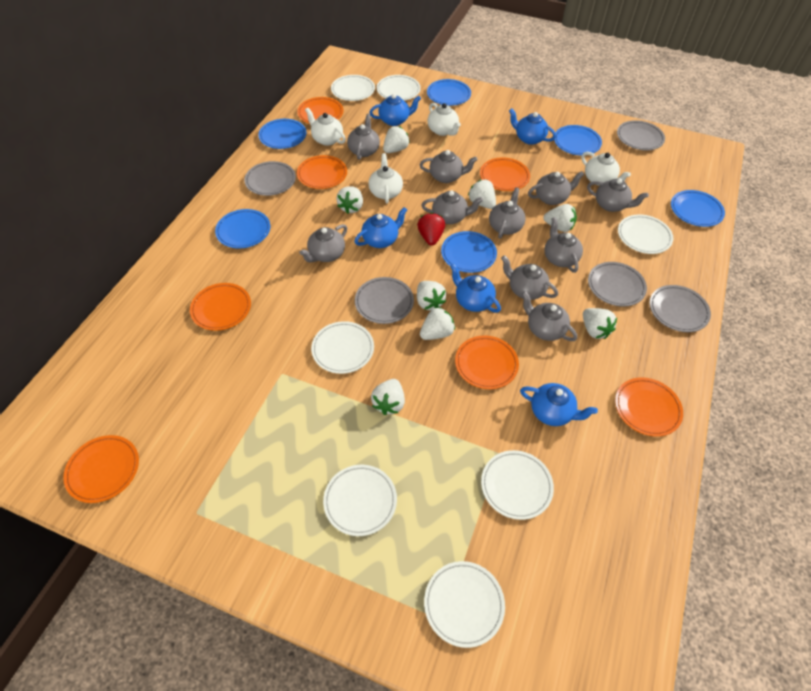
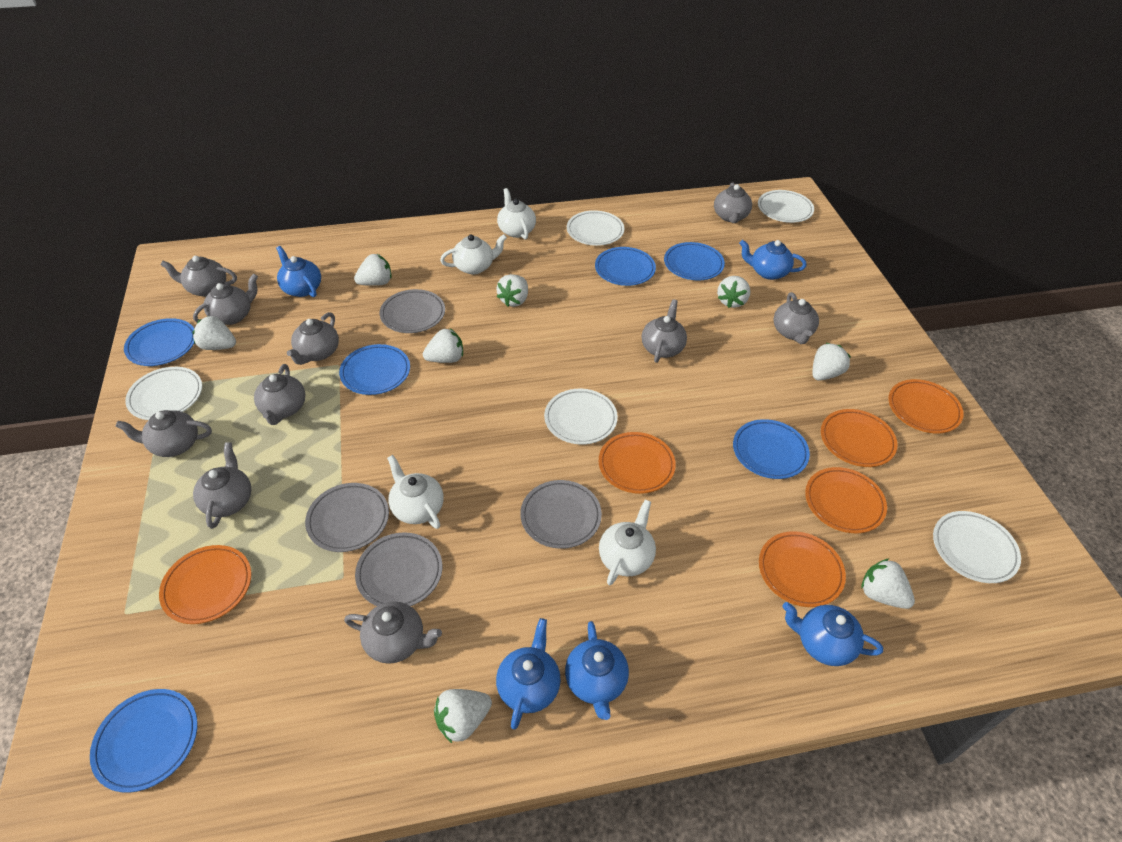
grey plate: 5 -> 4
orange plate: 7 -> 6
red strawberry: 1 -> 0
white plate: 7 -> 5

